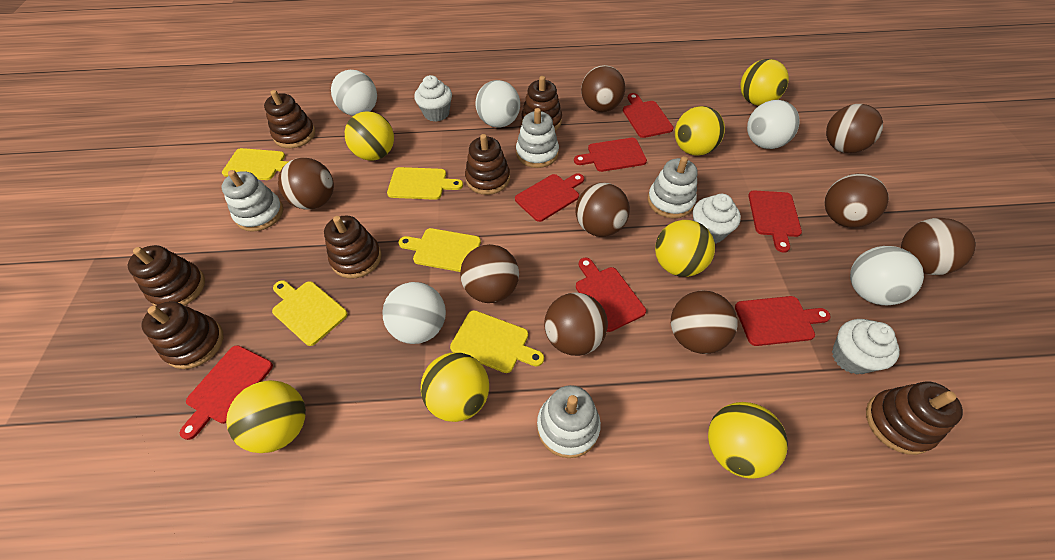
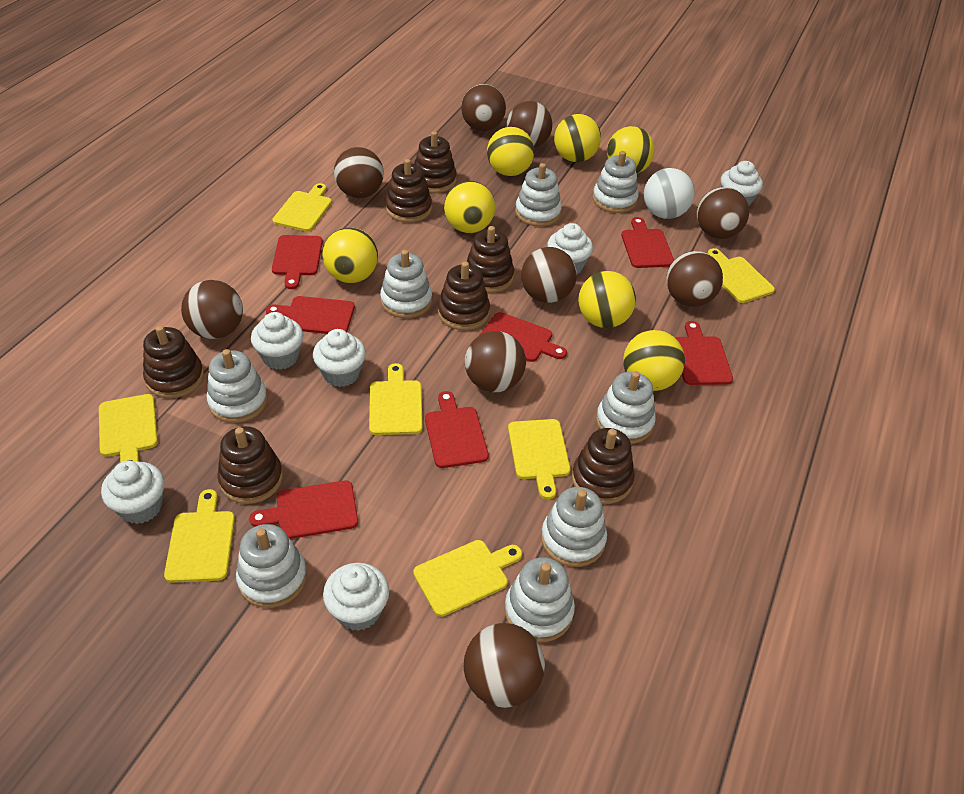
white ball: 5 -> 1
white cupcake: 3 -> 6
white stacking toy: 4 -> 8
yellow cutting board: 5 -> 7

